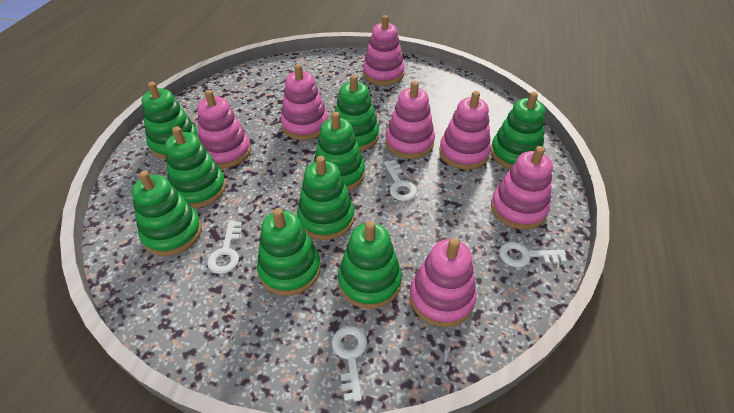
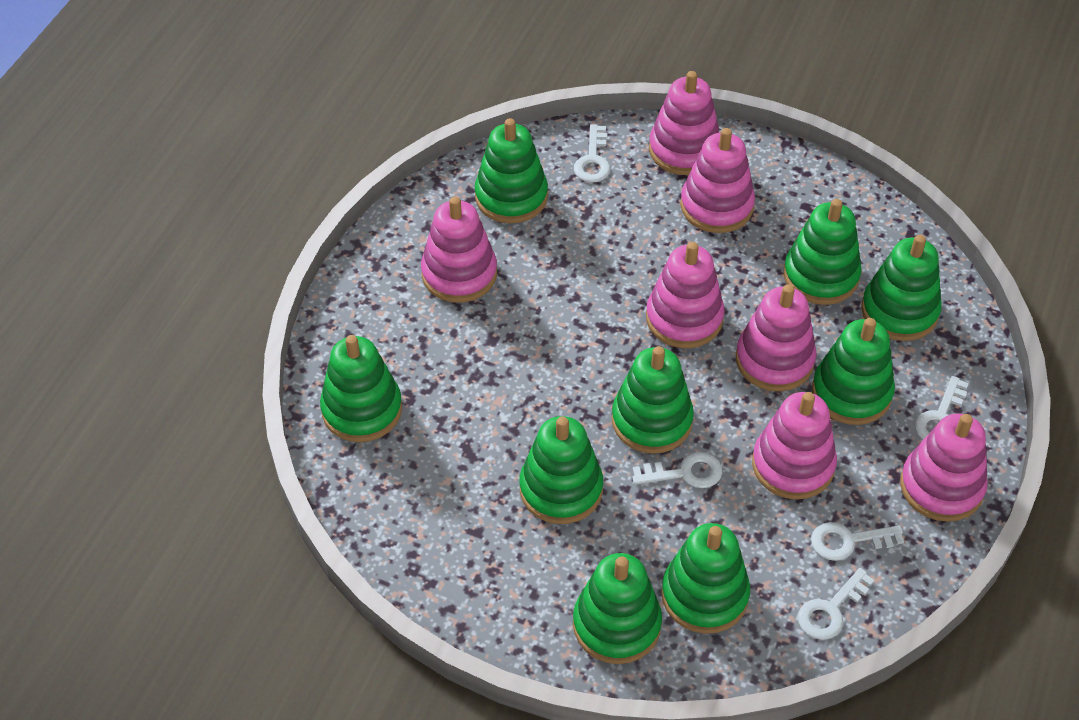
white key: 4 -> 5

